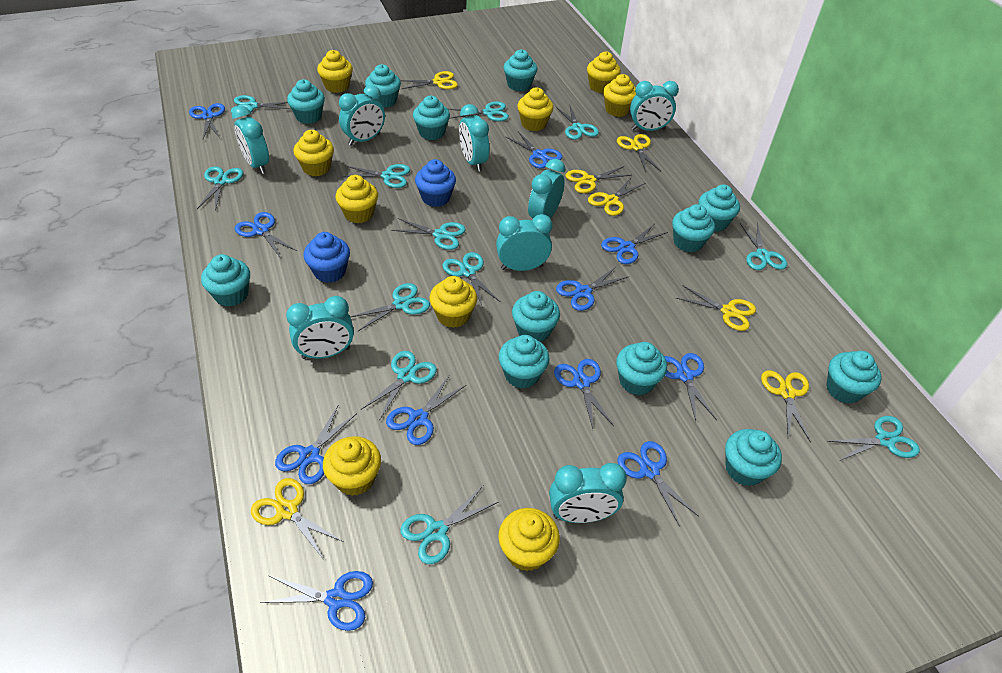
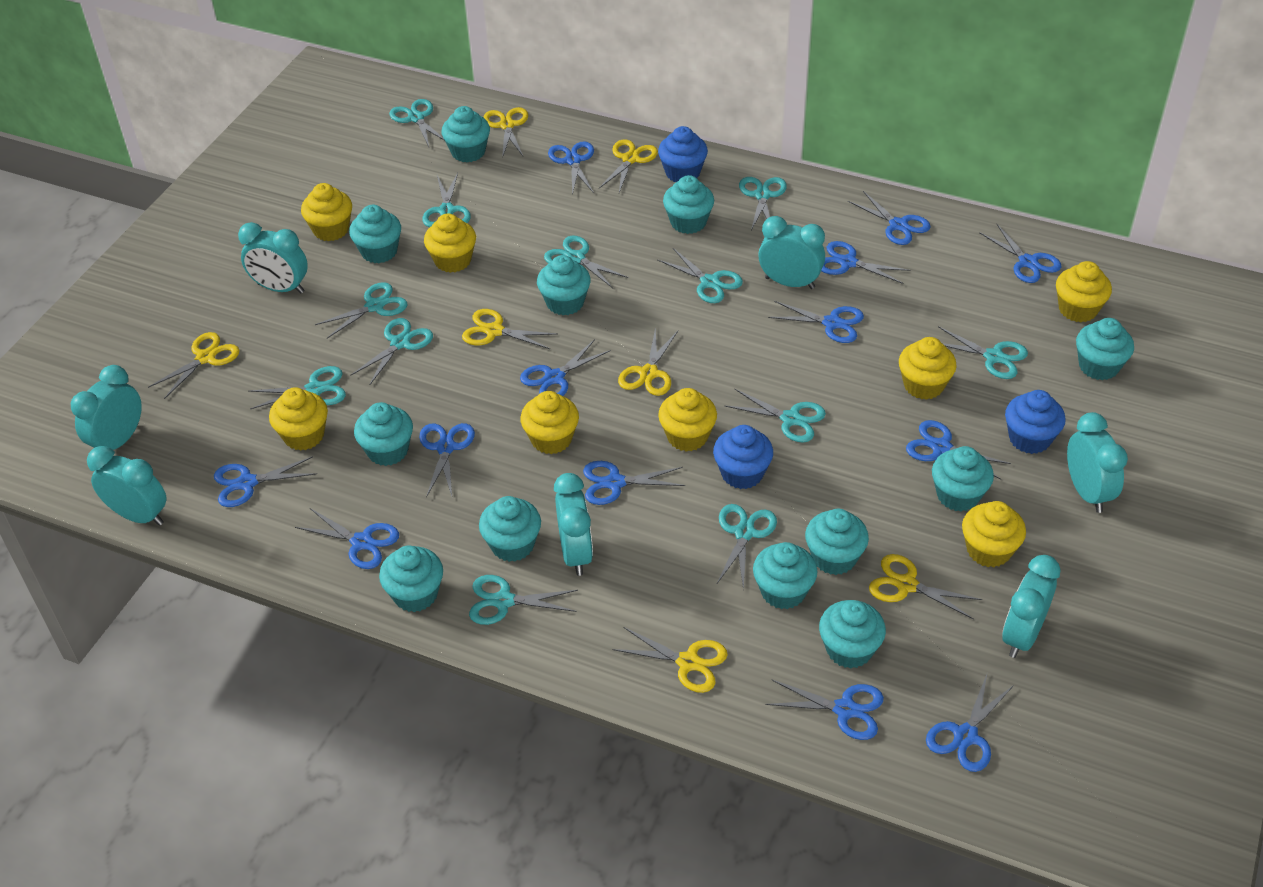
blue cupcake: 2 -> 3
blue scissors: 11 -> 13
turquoise clock: 8 -> 7
yellow cupcake: 9 -> 8

